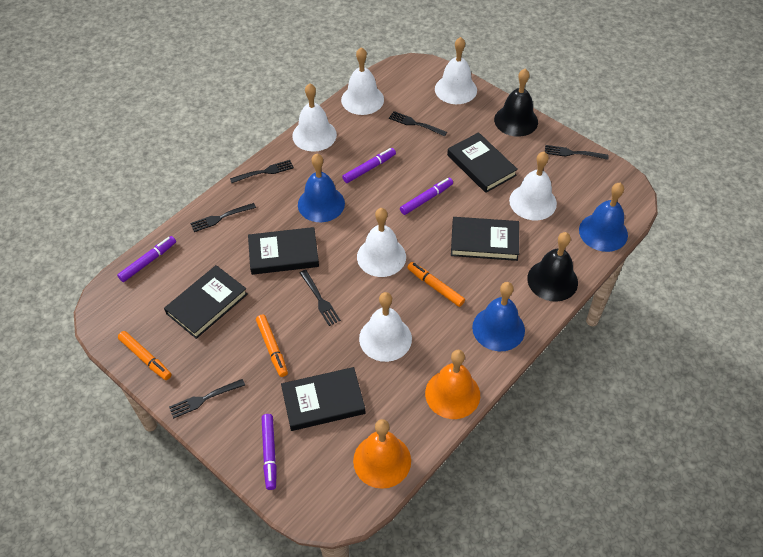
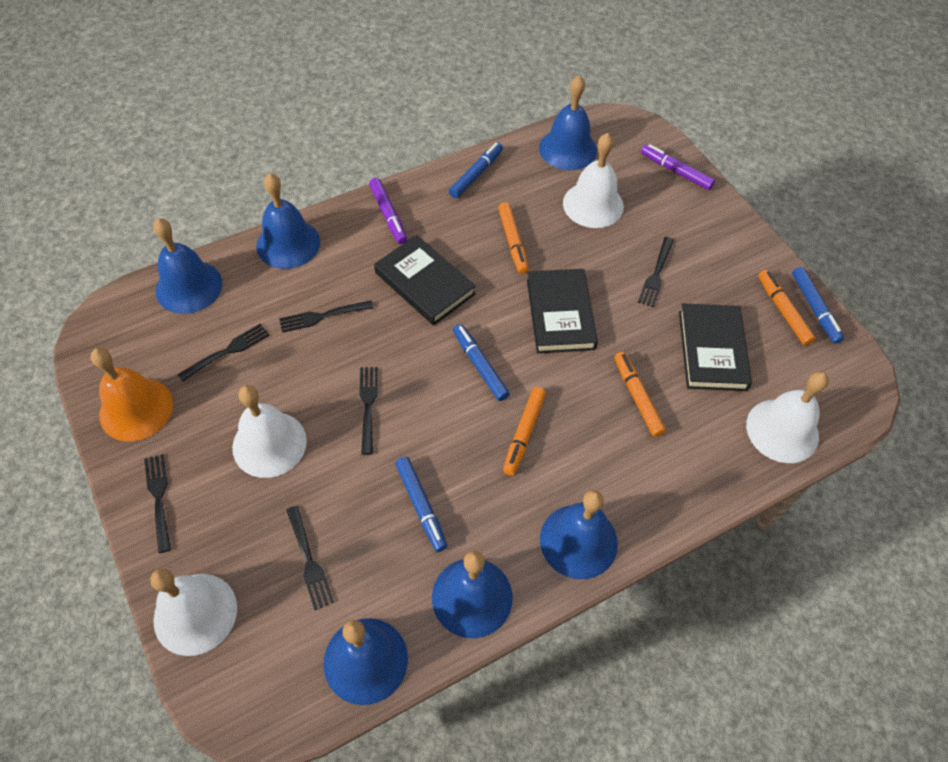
black bell: 2 -> 0
black book: 5 -> 3
blue bell: 3 -> 6
blue marker: 0 -> 4
orange bell: 2 -> 1
orange marker: 3 -> 4
purple marker: 4 -> 2
white bell: 6 -> 4

